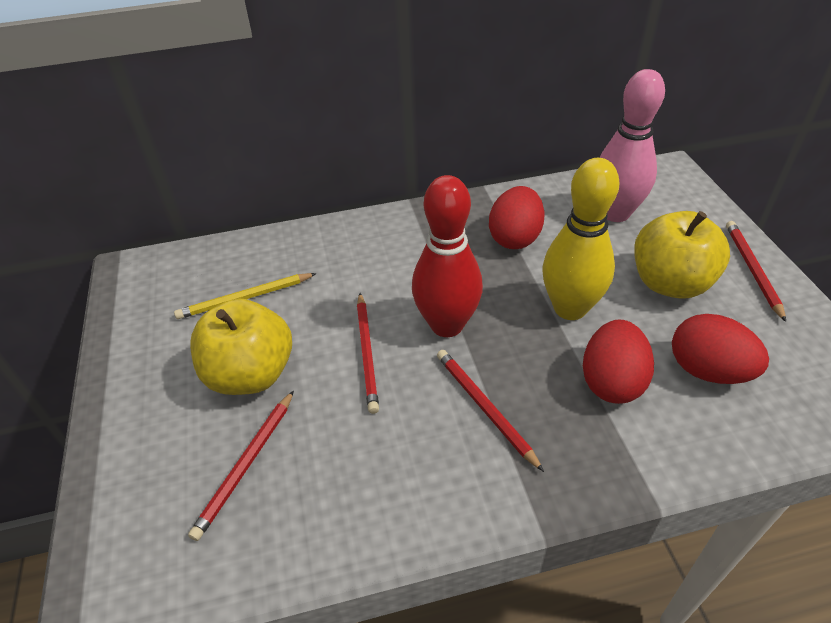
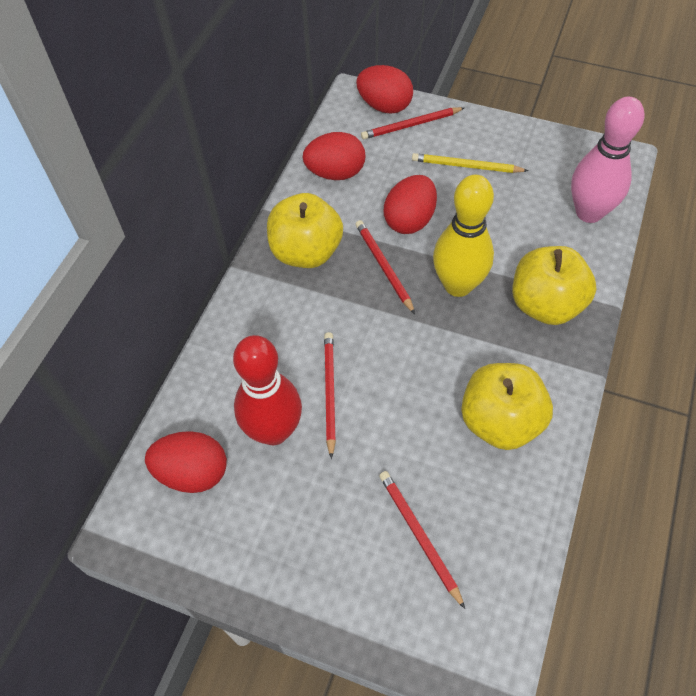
red egg: 3 -> 4
yellow apple: 2 -> 3

